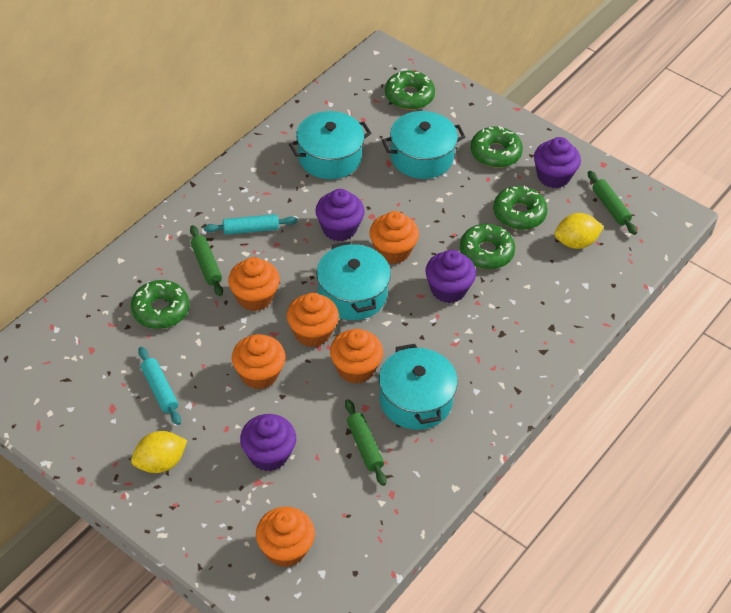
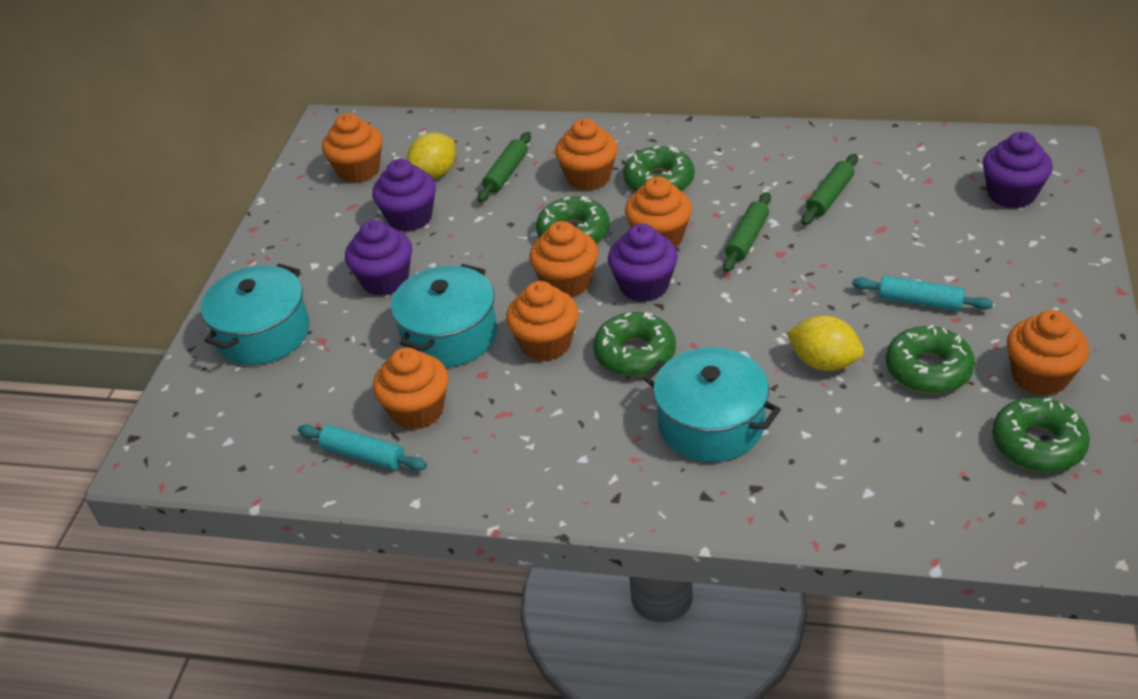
orange cupcake: 6 -> 7
turquoise pot: 4 -> 3

